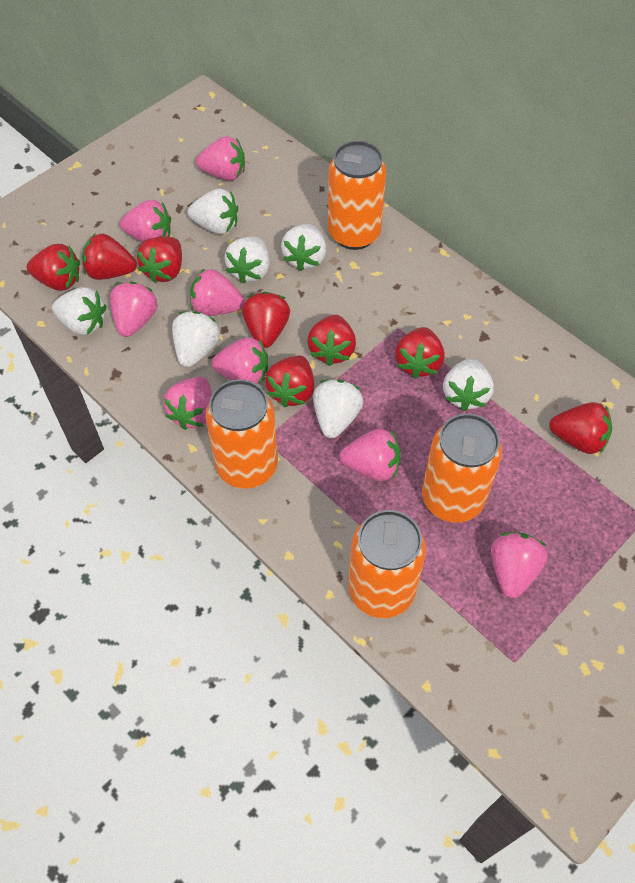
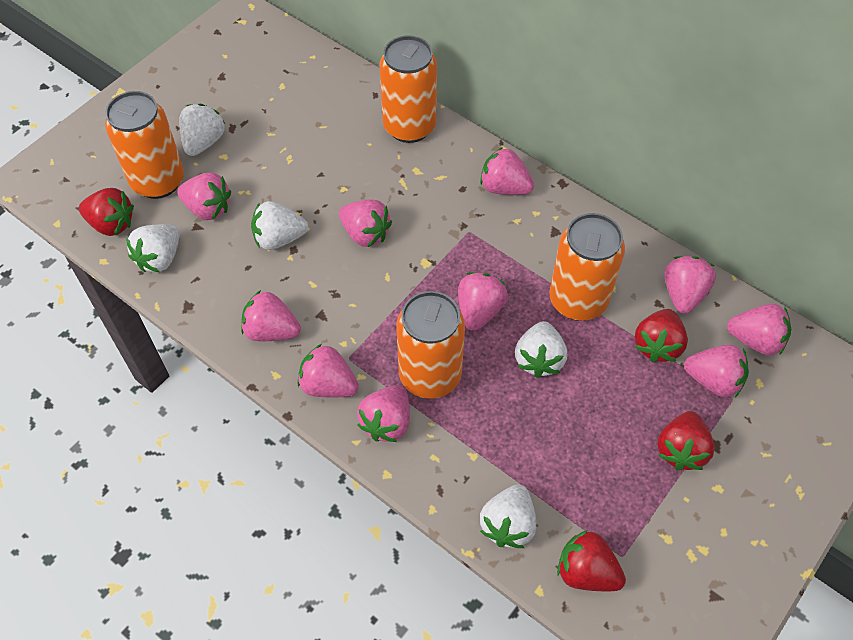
pink strawberry: 8 -> 10
red strawberry: 8 -> 4
white strawberry: 7 -> 5

